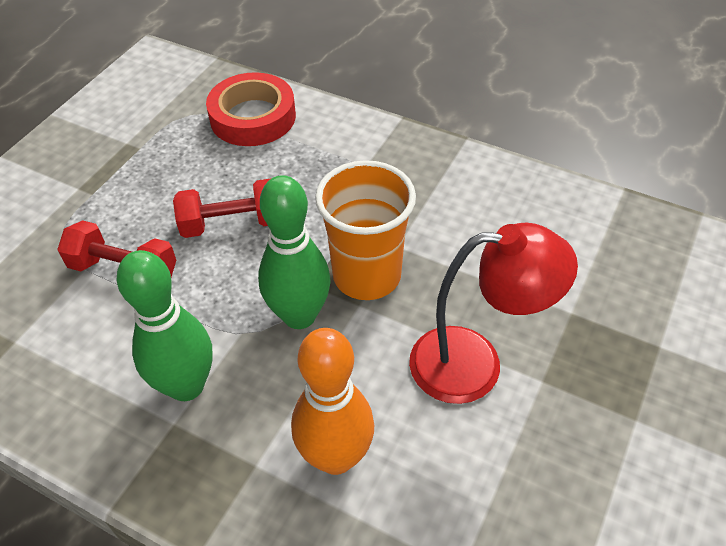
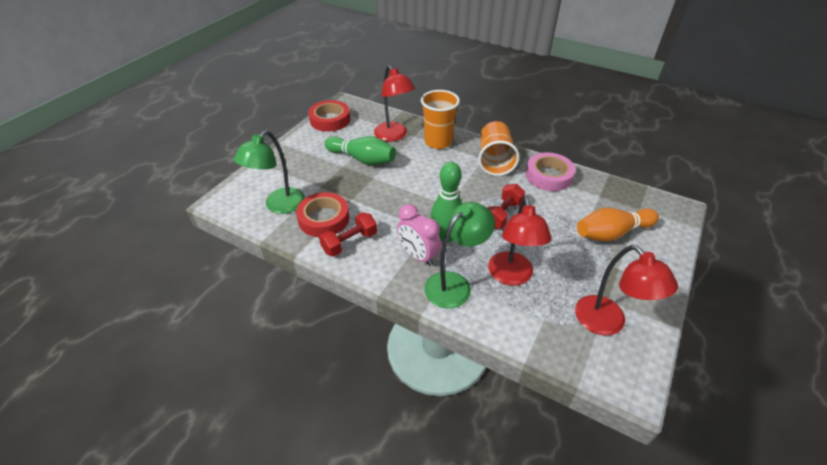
green lamp: 0 -> 2
orange cup: 1 -> 2
pink clock: 0 -> 1
pink tape: 0 -> 1
red lamp: 1 -> 3
red tape: 1 -> 2

